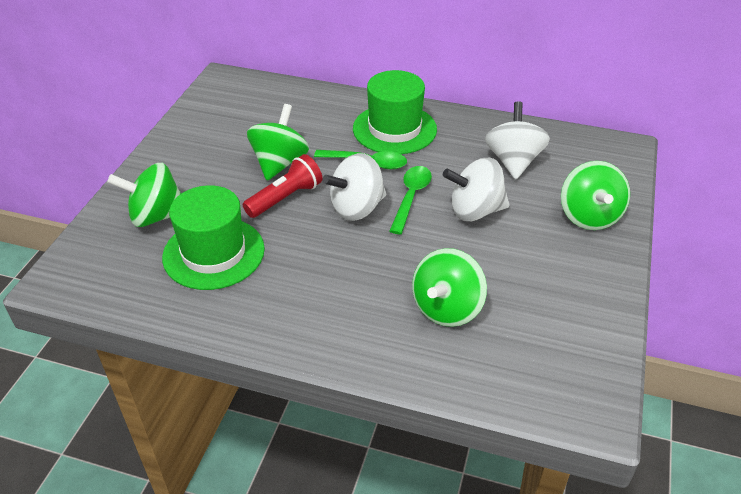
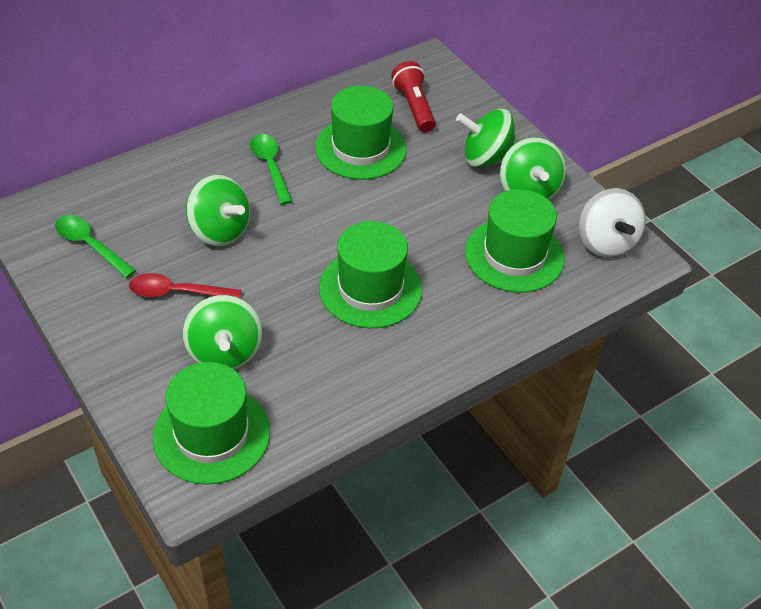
green hat: 2 -> 4
red spoon: 0 -> 1
white spinning top: 3 -> 1

